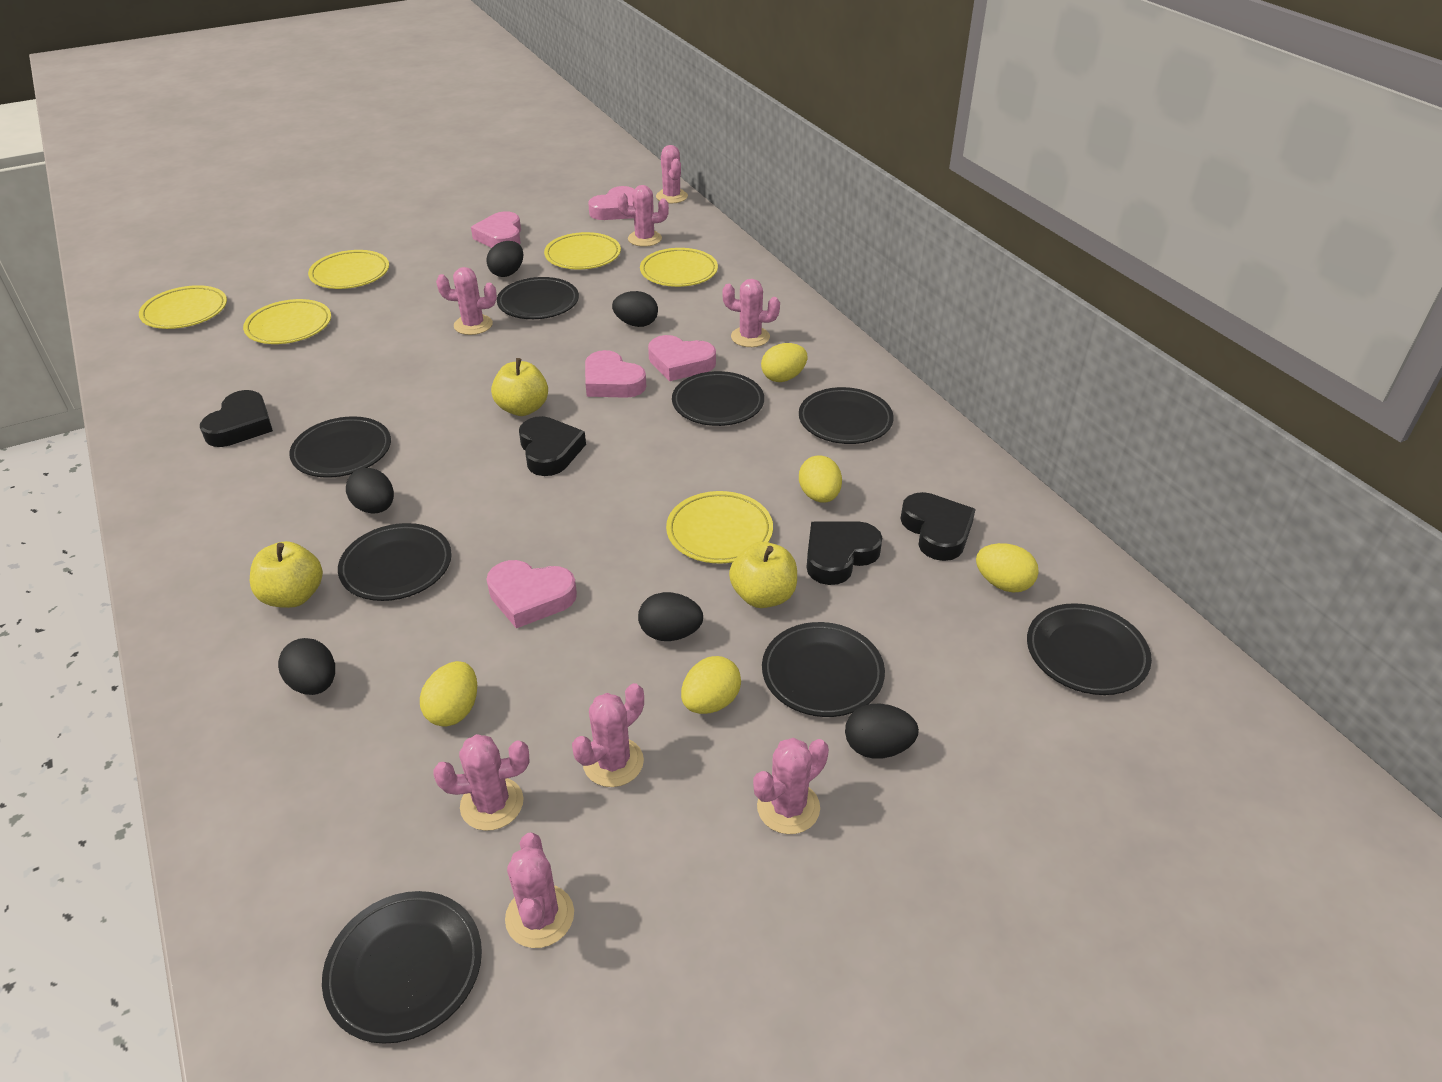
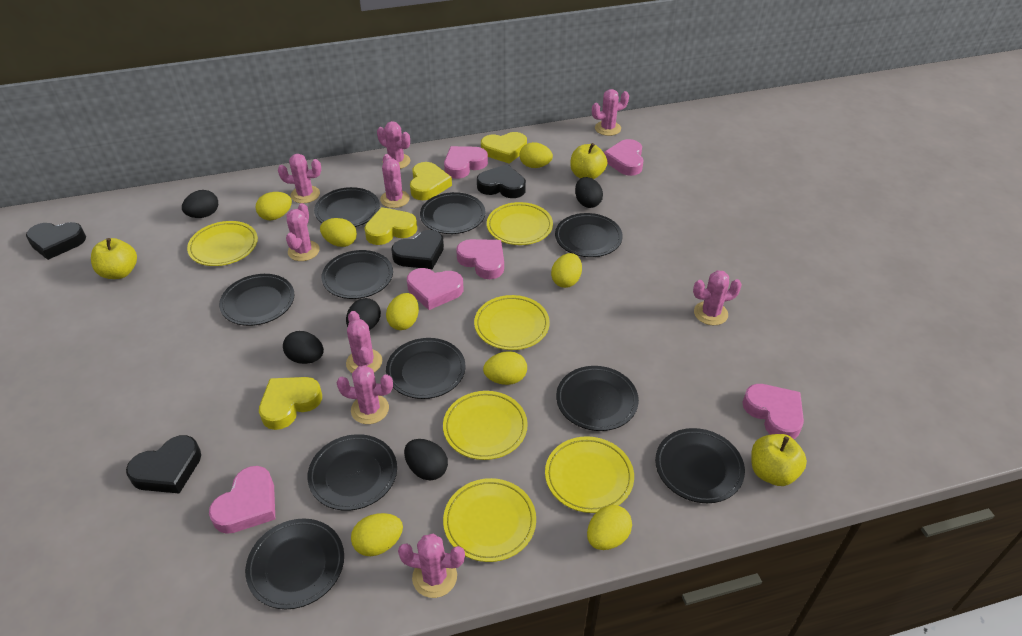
black egg: 6 -> 5
black plate: 8 -> 10
pink cactus: 8 -> 9
pink heart: 5 -> 6
yellow egg: 5 -> 8
yellow heart: 0 -> 4

